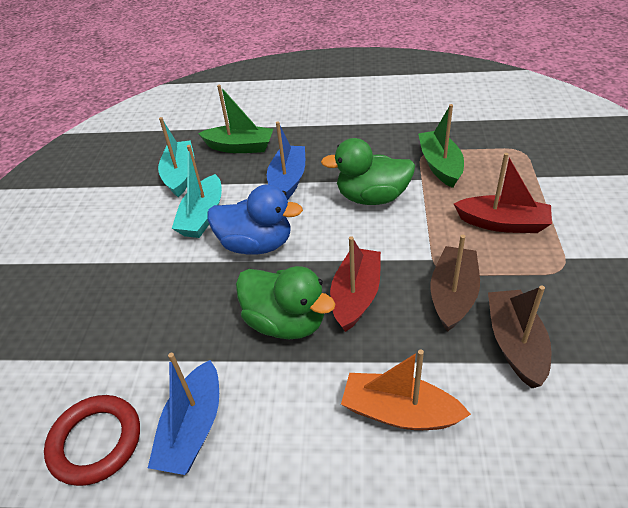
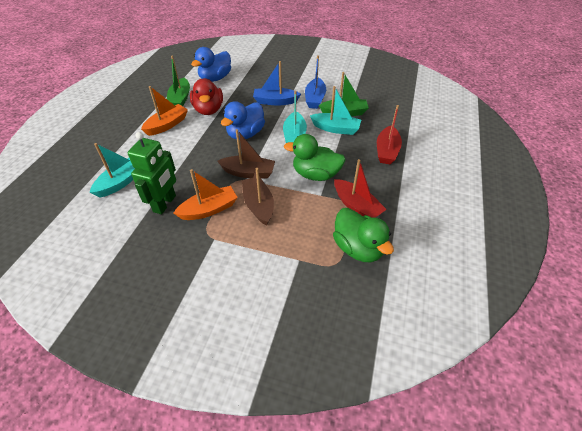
blue duck: 1 -> 2
green robot: 0 -> 1
orange boat: 1 -> 2
red duck: 0 -> 1
red ring: 1 -> 0
turquoise boat: 2 -> 3

